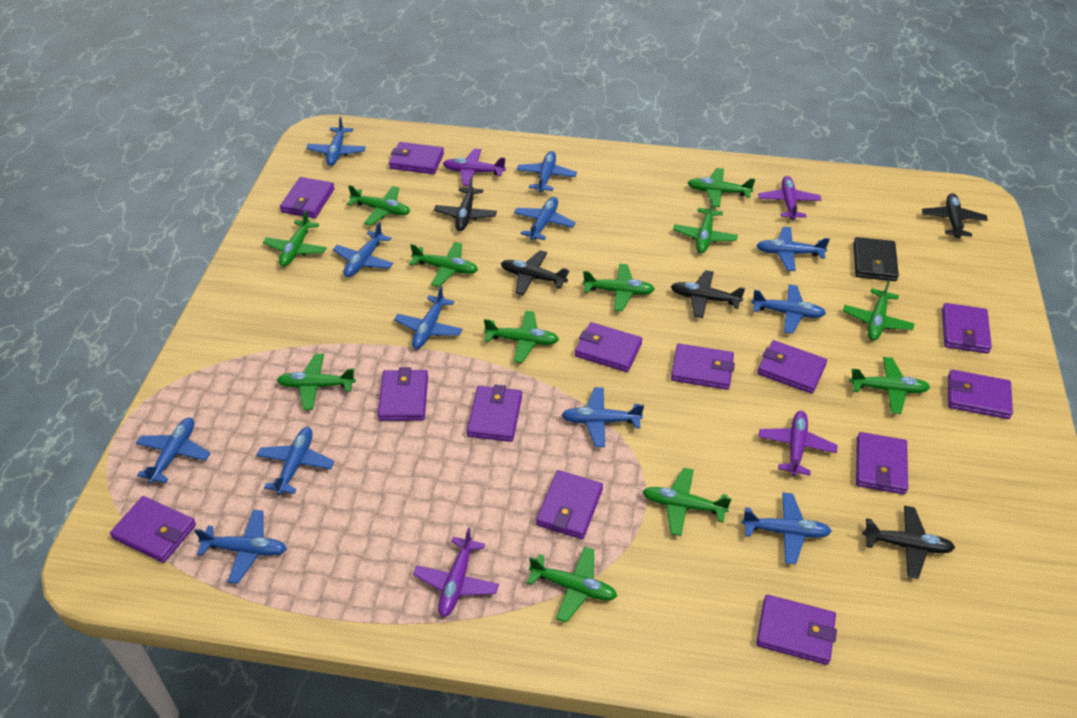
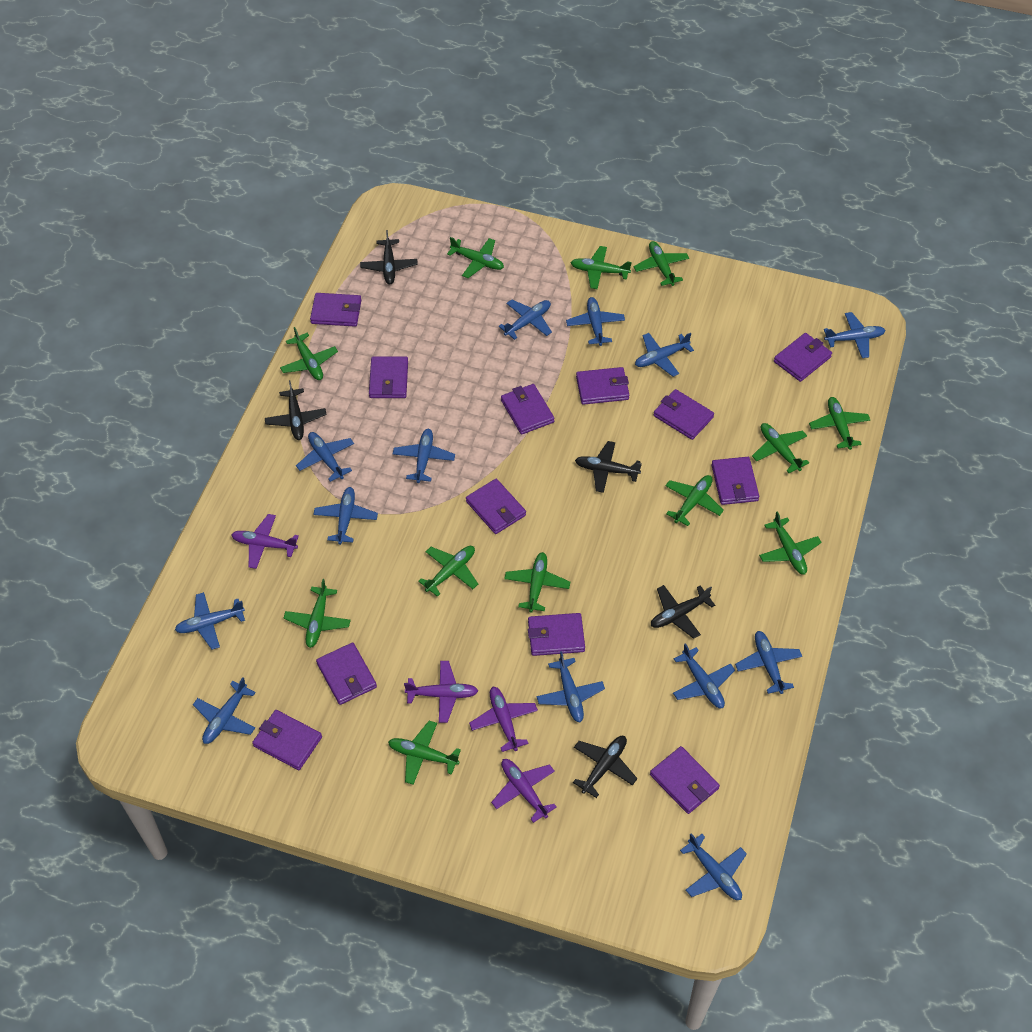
black wallet: 1 -> 0
blue plane: 12 -> 13
purple wallet: 13 -> 12

